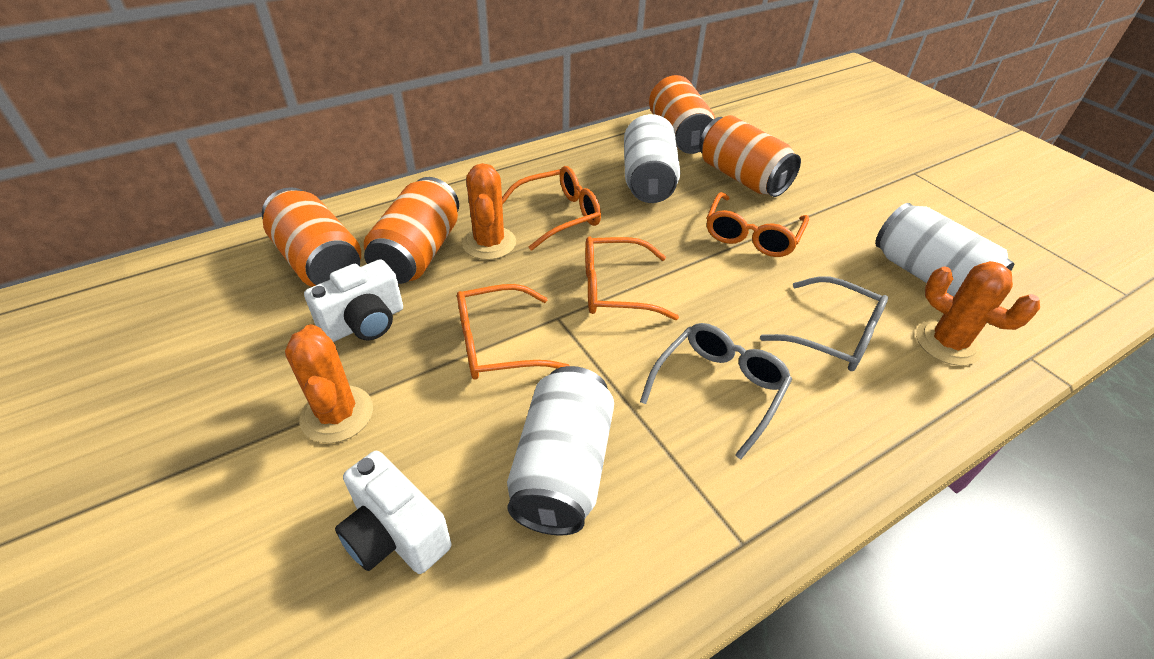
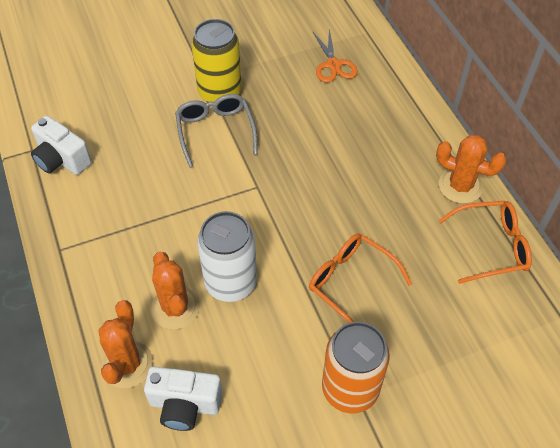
grey glasses: 2 -> 1
orange can: 4 -> 1
orange glasses: 4 -> 2
orange scissors: 0 -> 1
white can: 3 -> 1
yellow can: 0 -> 1

